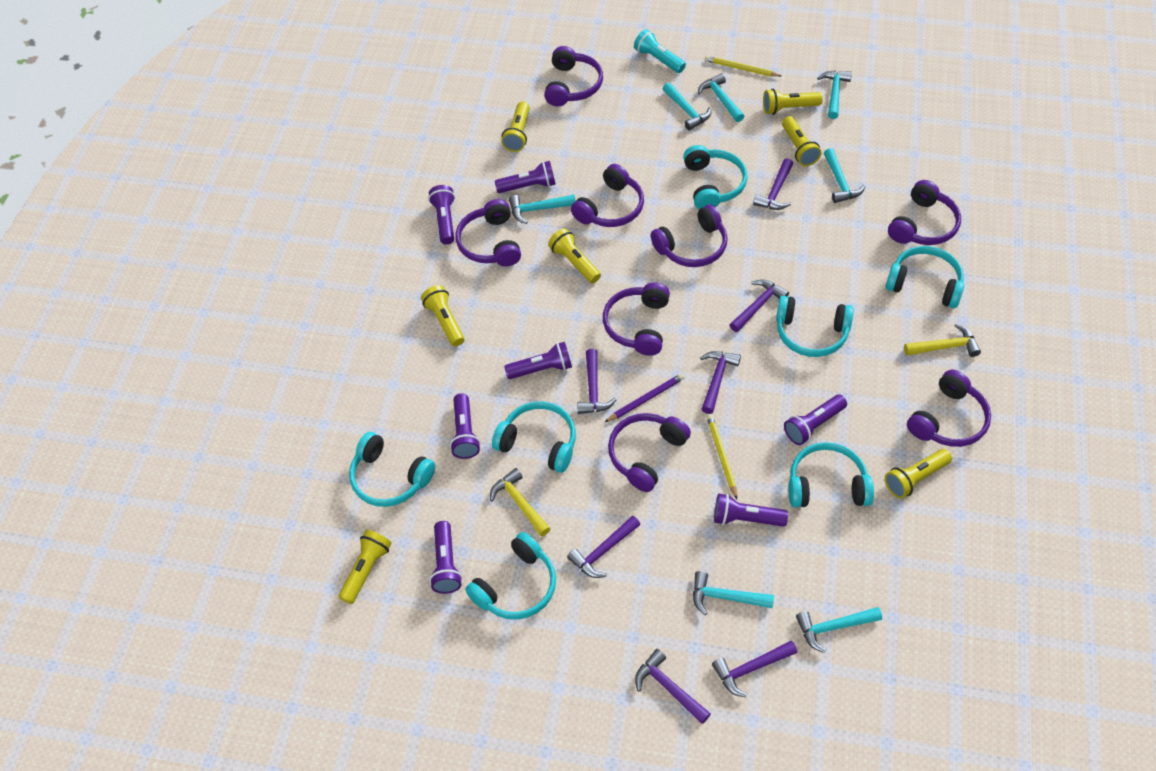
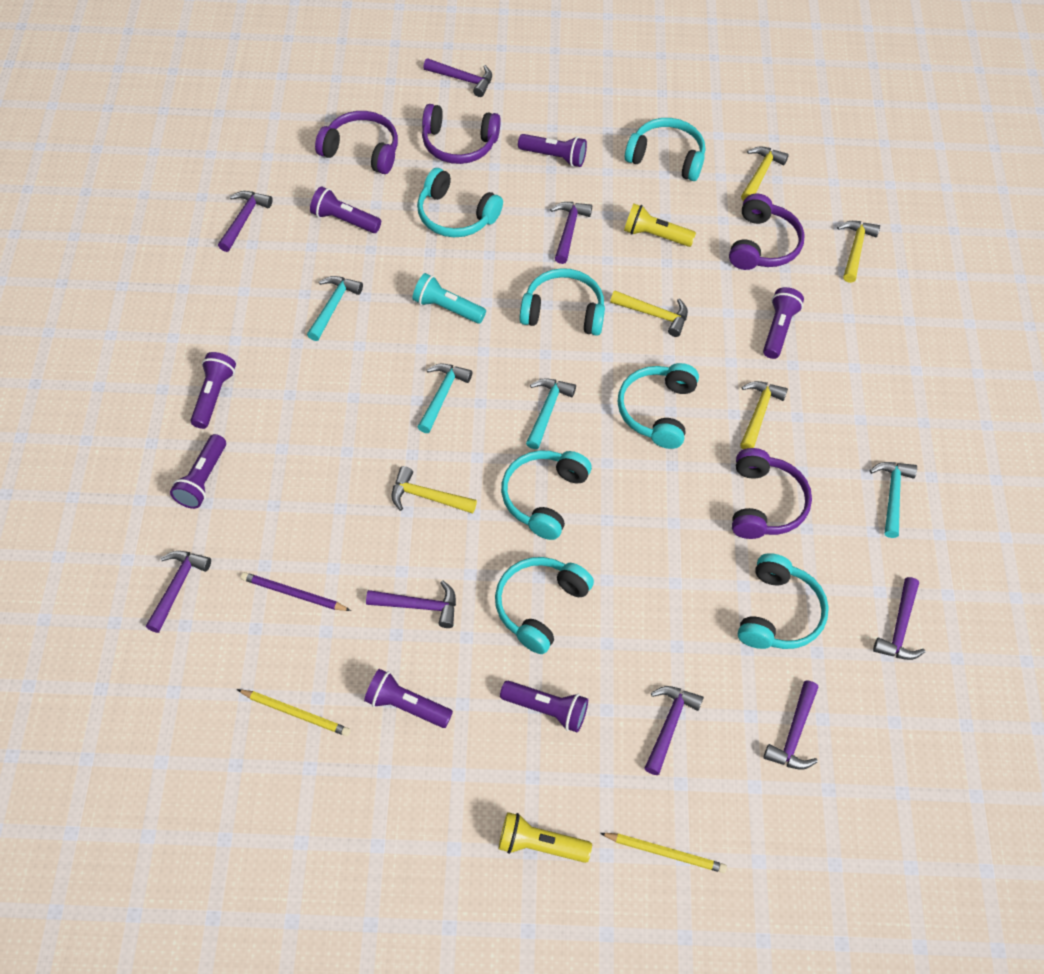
purple hammer: 7 -> 8
purple headphones: 8 -> 4
turquoise hammer: 7 -> 4
yellow flashlight: 7 -> 2
yellow hammer: 2 -> 5

